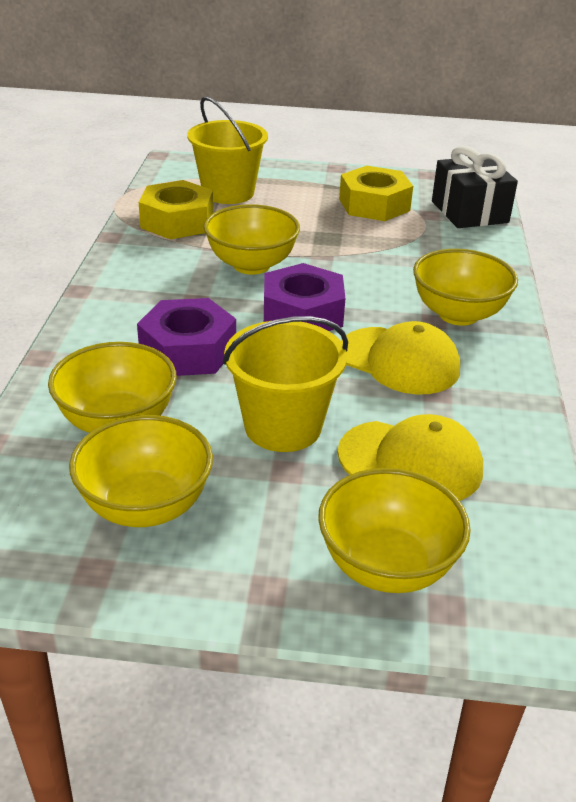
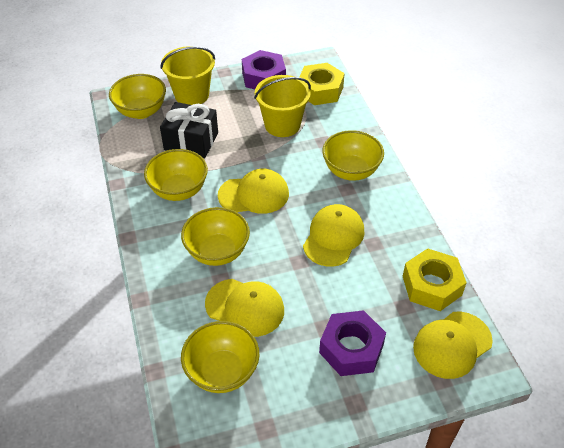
yellow cap: 2 -> 4

